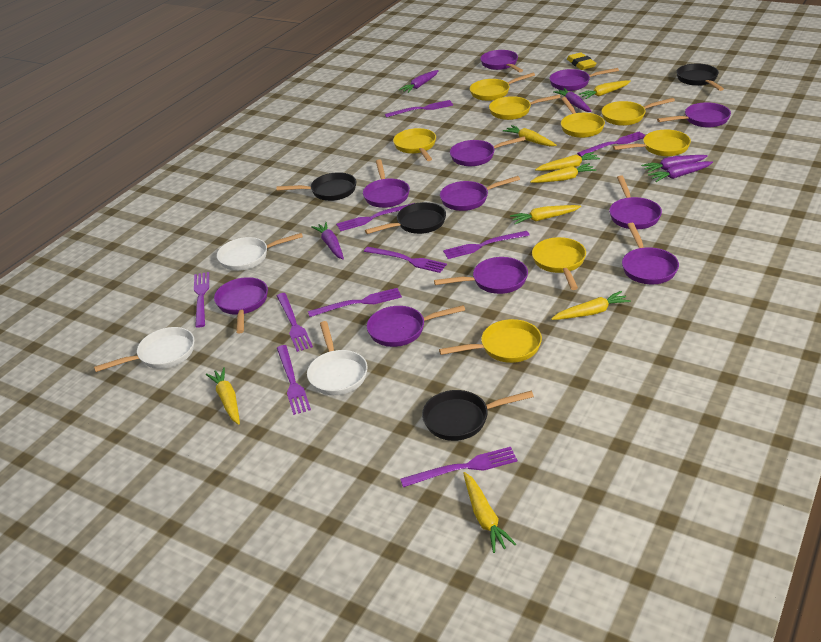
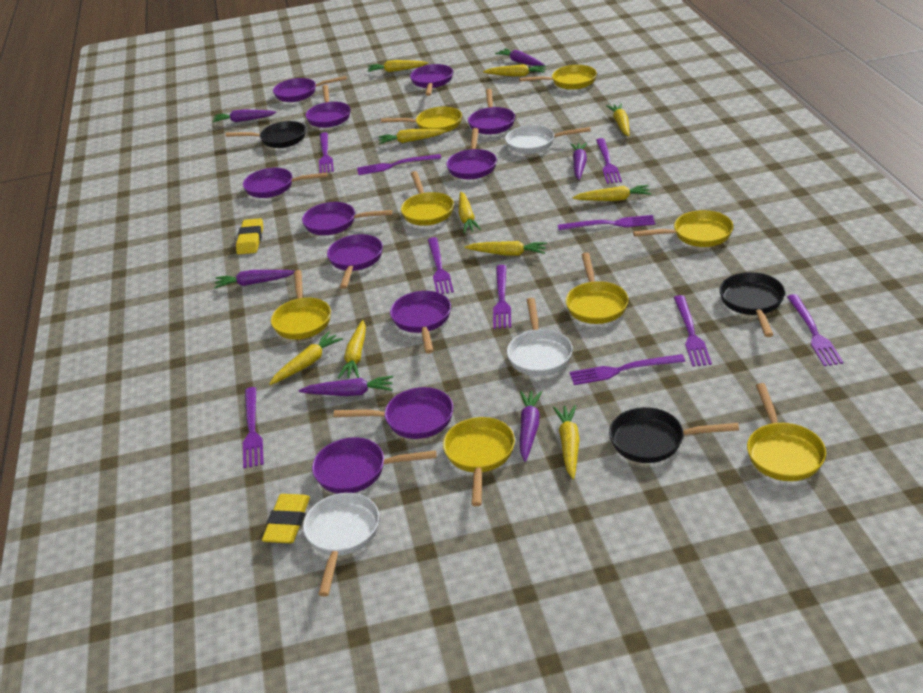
black pan: 4 -> 3
purple carrot: 5 -> 6
yellow carrot: 8 -> 10
yellow eraser: 1 -> 2

